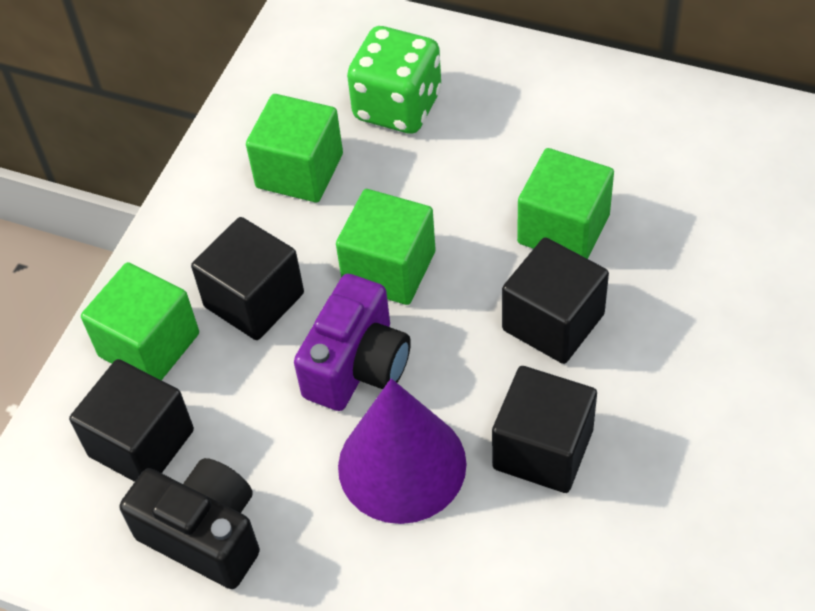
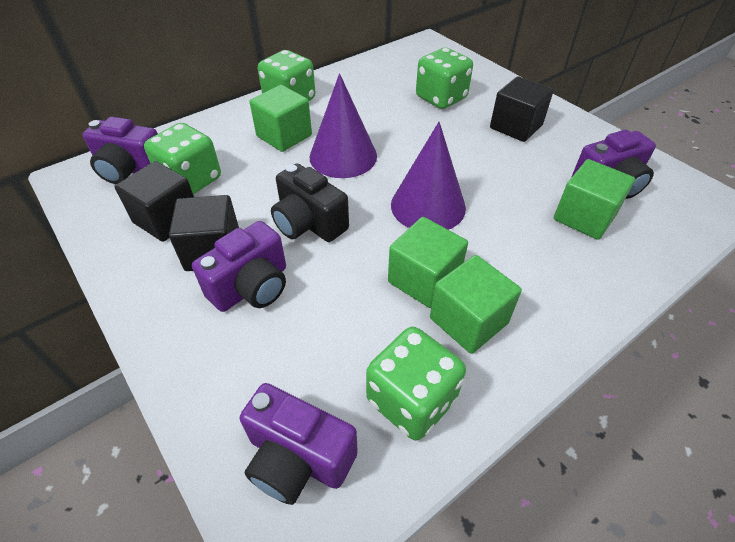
black cube: 4 -> 3
green dice: 1 -> 4
purple camera: 1 -> 4
purple cone: 1 -> 2

